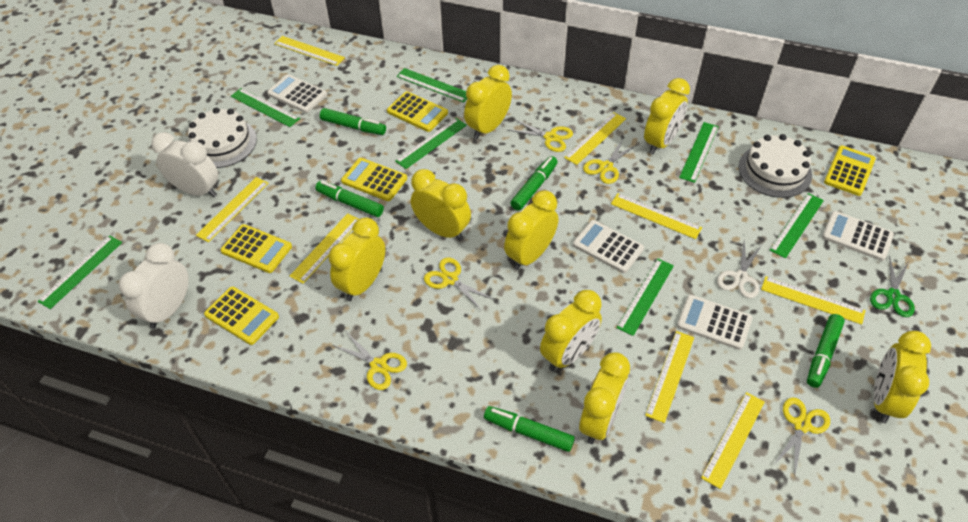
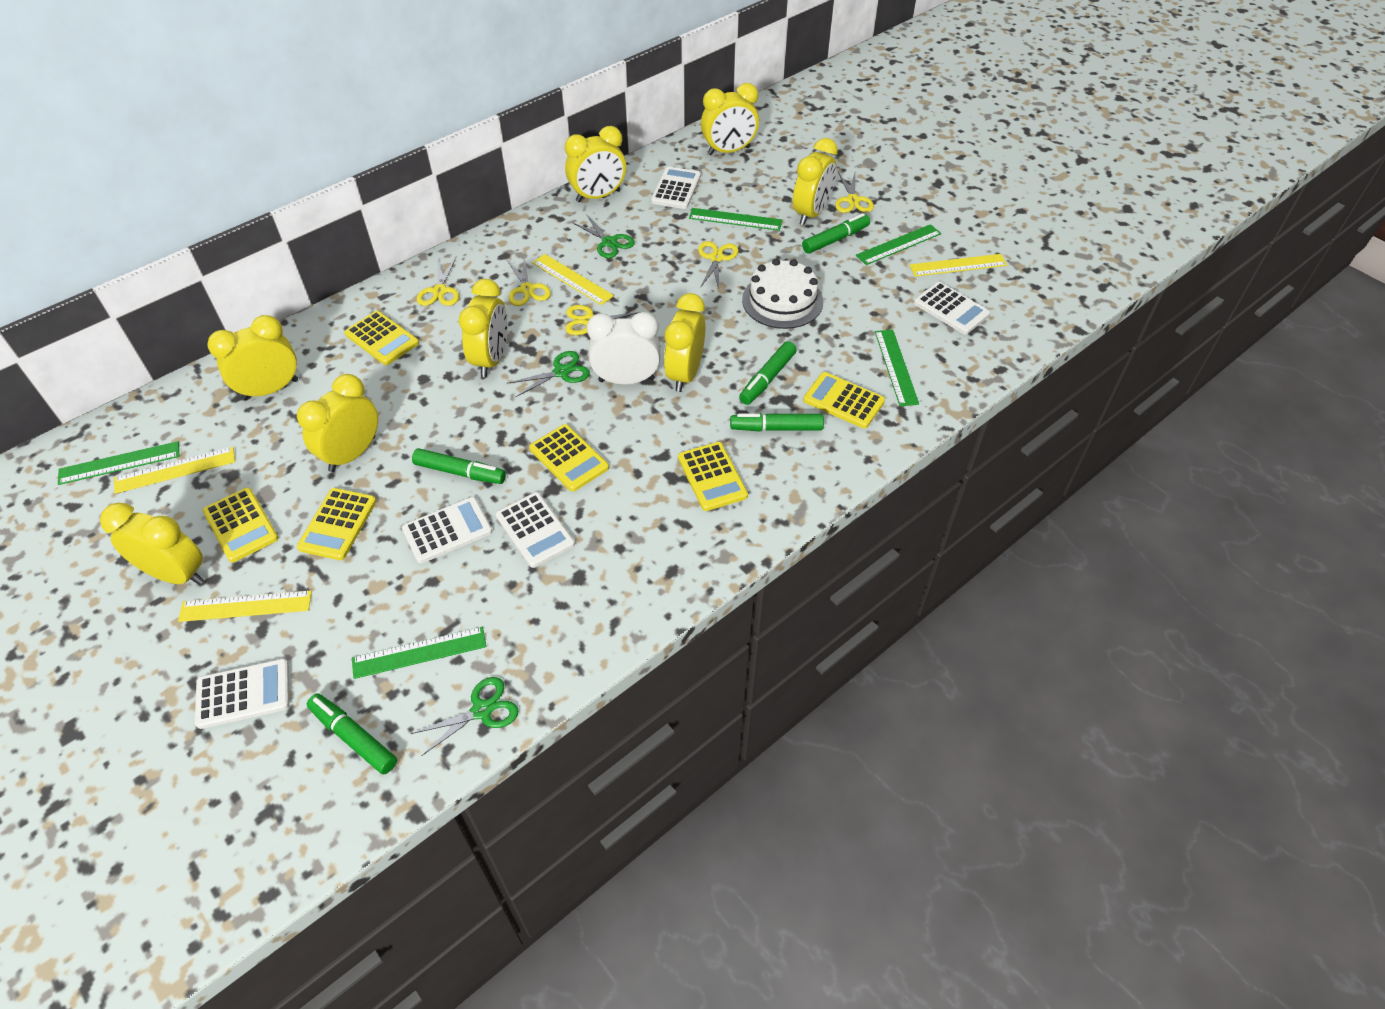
green ruler: 7 -> 5
green scissors: 1 -> 3
white cake: 2 -> 1
white calculator: 4 -> 5
white clock: 2 -> 1
white scissors: 1 -> 0
yellow calculator: 5 -> 6
yellow ruler: 8 -> 4

